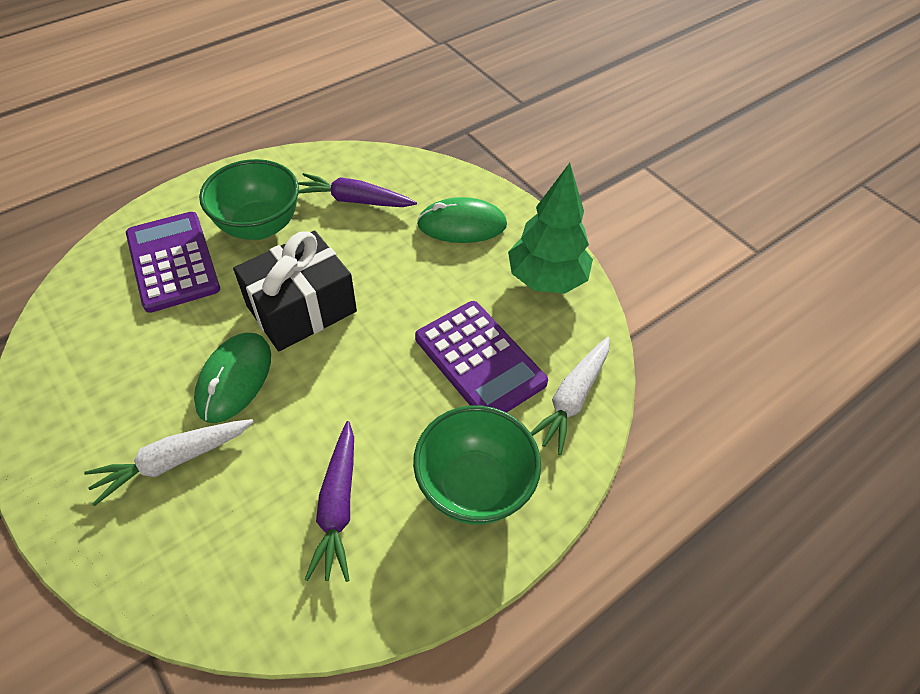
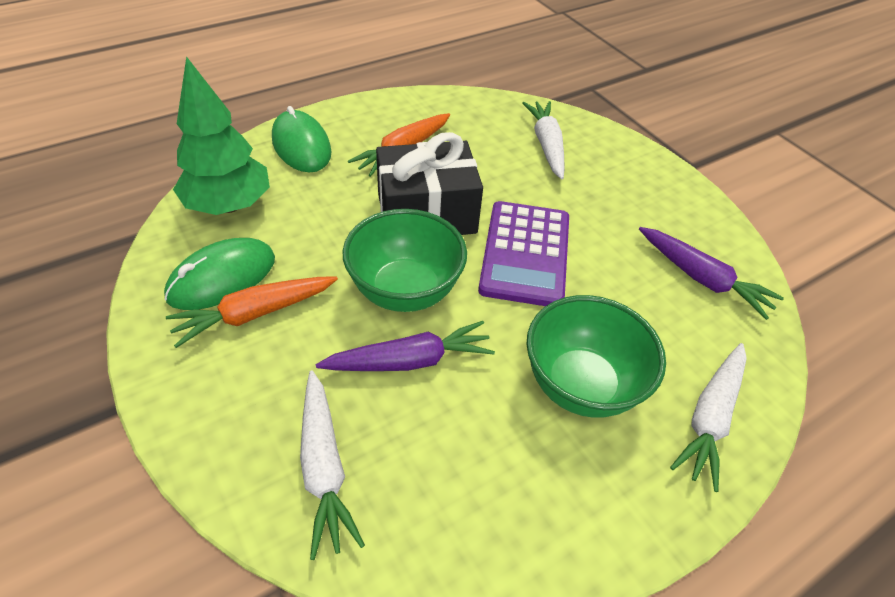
orange carrot: 0 -> 2
purple calculator: 2 -> 1
white carrot: 2 -> 3

